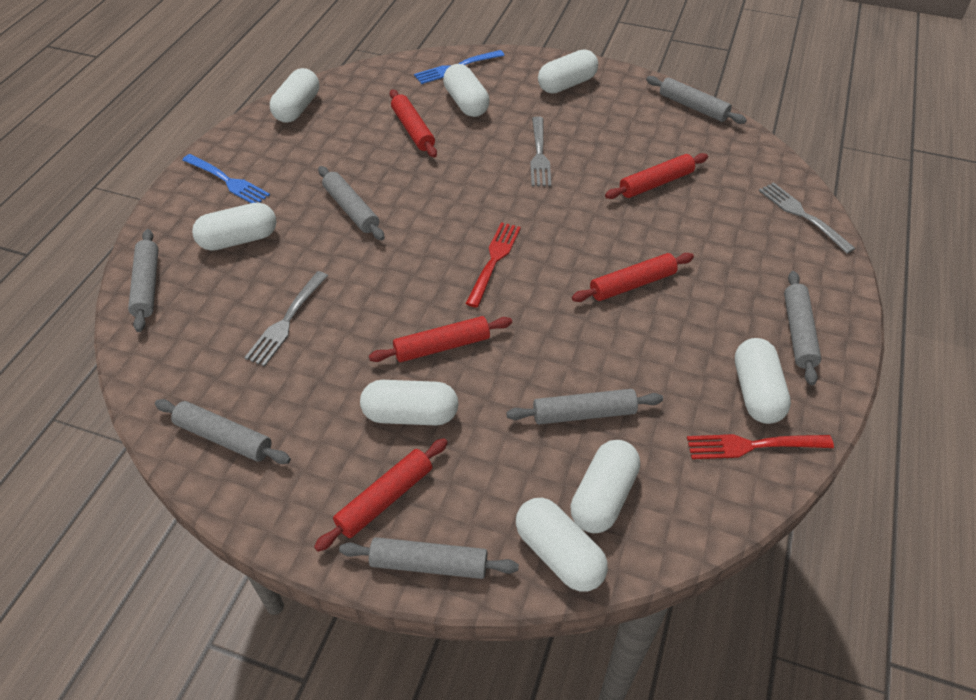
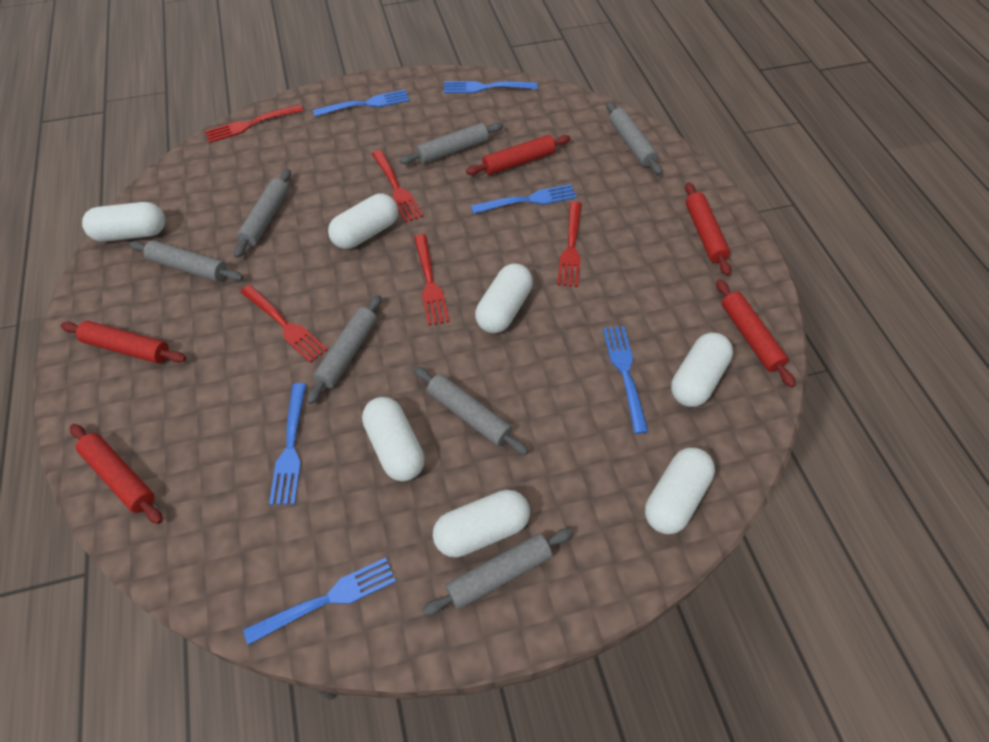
blue fork: 2 -> 6
grey fork: 3 -> 0
red fork: 2 -> 5
white capsule: 8 -> 7

